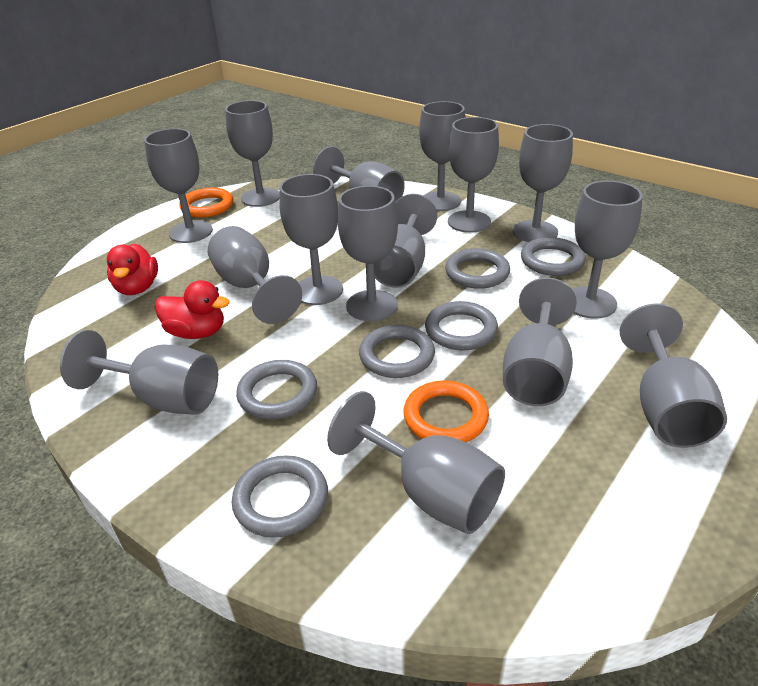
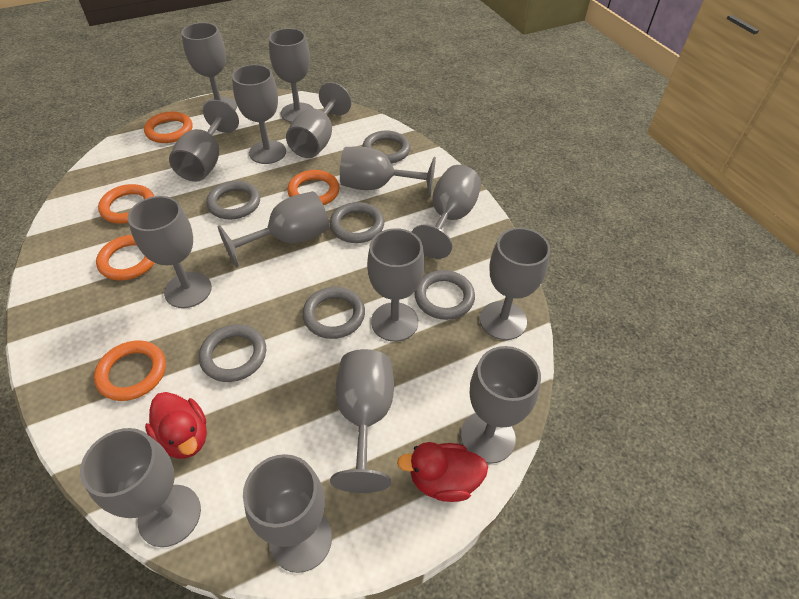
orange ring: 2 -> 5

